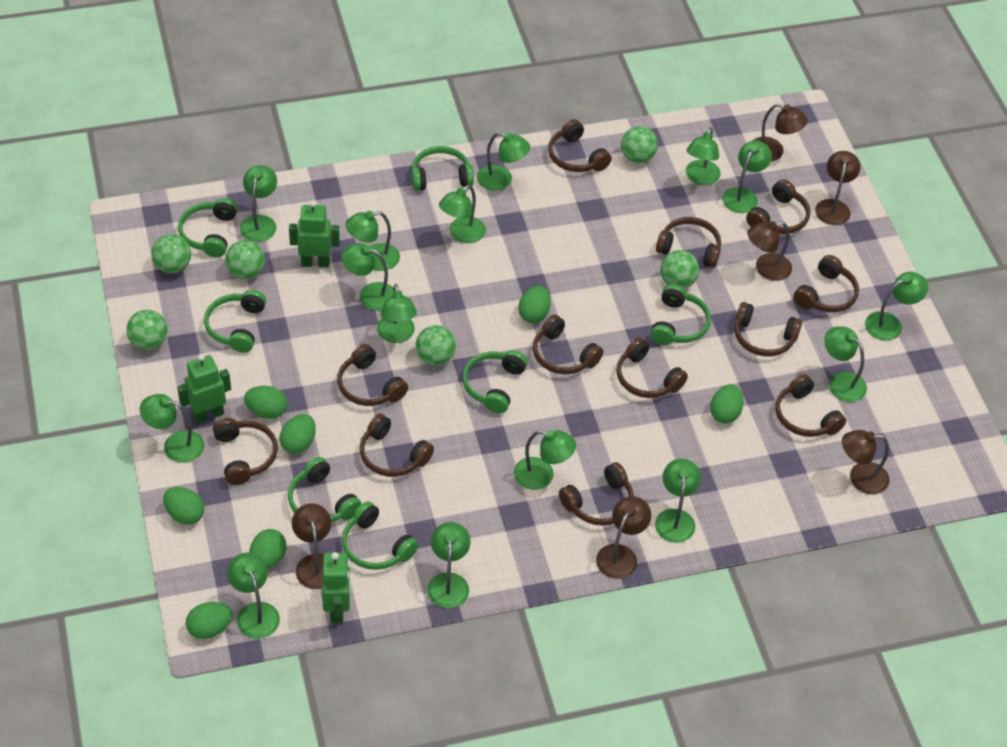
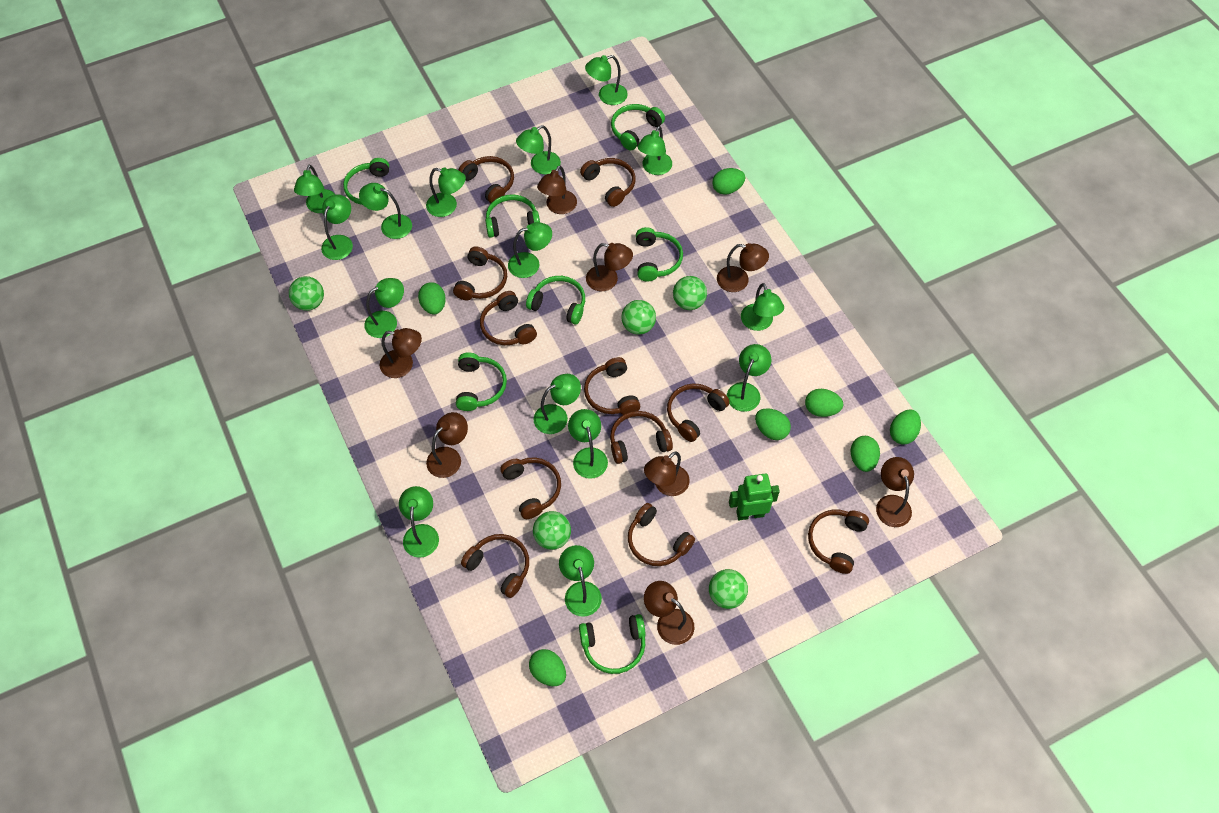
brown headphones: 12 -> 11
brown lamp: 6 -> 8
green ball: 6 -> 5
green robot: 3 -> 1

